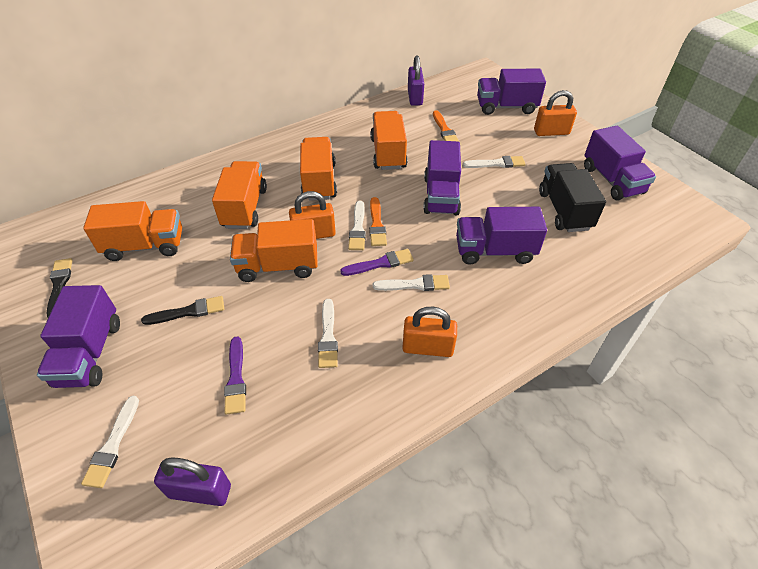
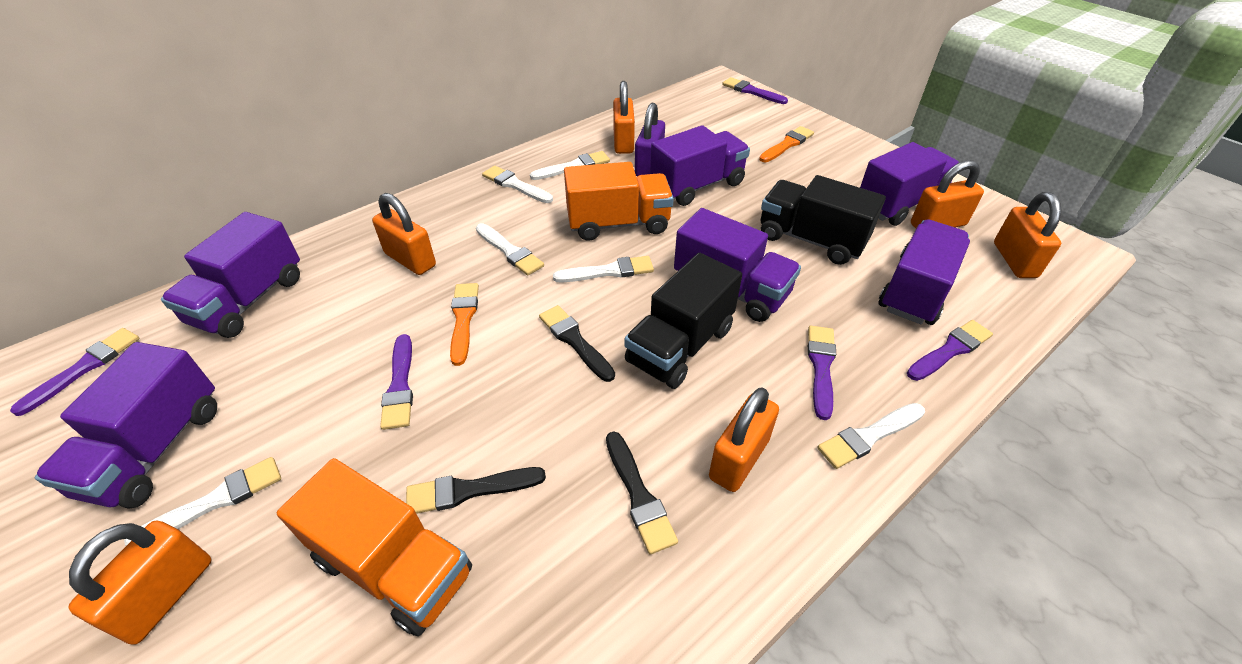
black brush: 2 -> 3
black truck: 1 -> 2
orange padlock: 3 -> 6
orange truck: 5 -> 2
purple brush: 2 -> 5
purple padlock: 2 -> 1
purple truck: 5 -> 6
white brush: 5 -> 6

